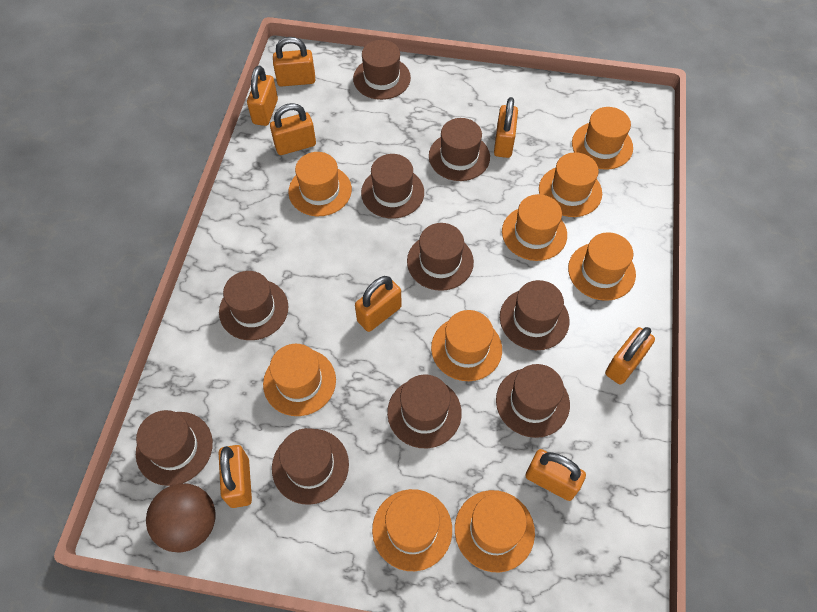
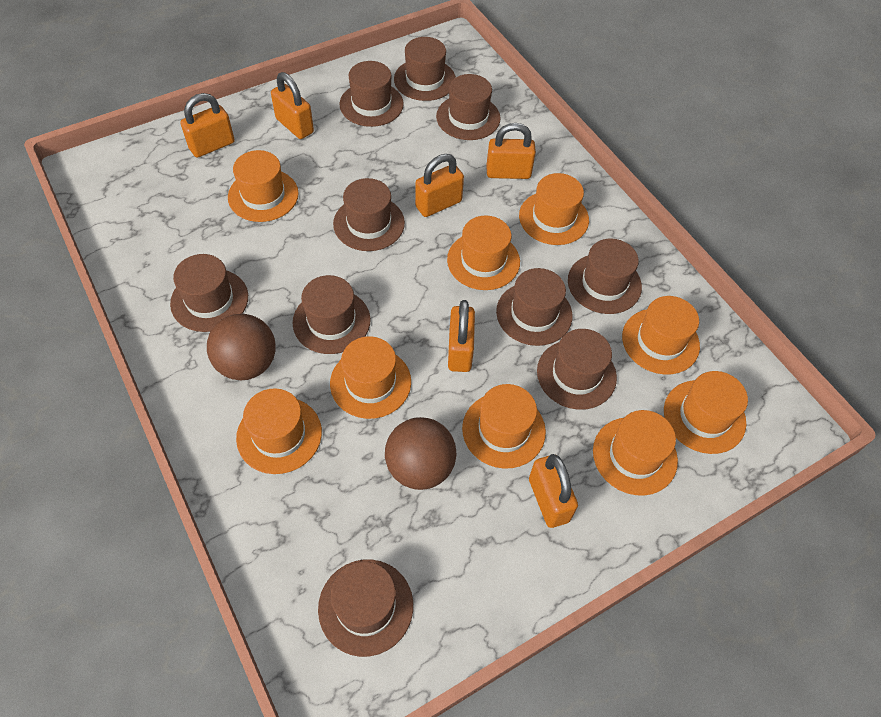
brown ball: 1 -> 2
orange padlock: 8 -> 6

